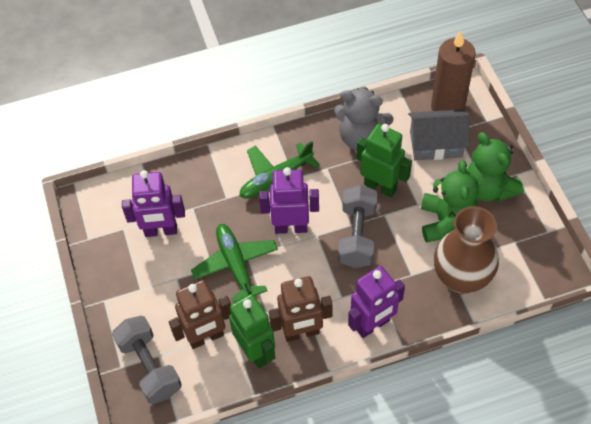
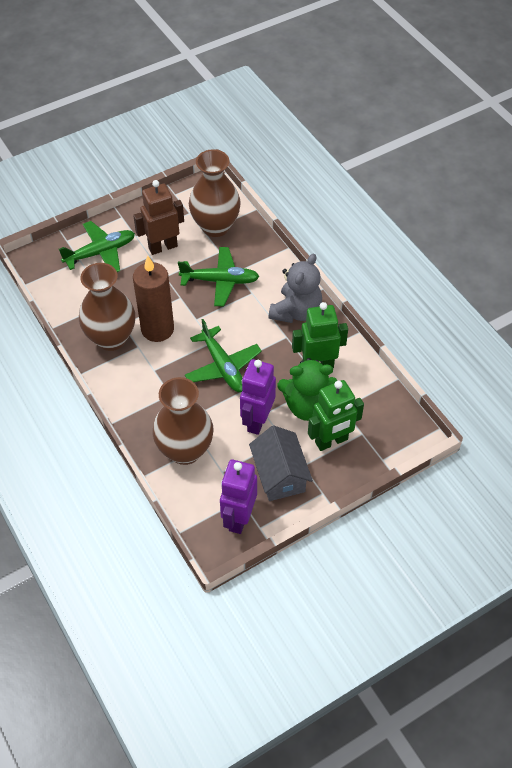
brown robot: 2 -> 1
brown vase: 1 -> 3
green plane: 2 -> 3
green teddy bear: 2 -> 1
grey dumbbell: 2 -> 0
purple robot: 3 -> 2

